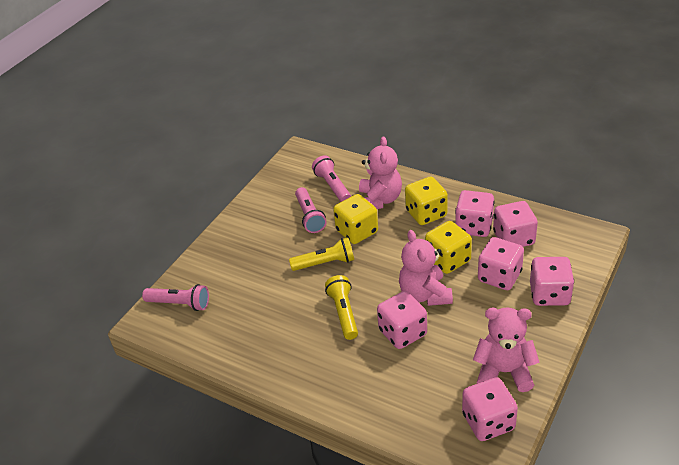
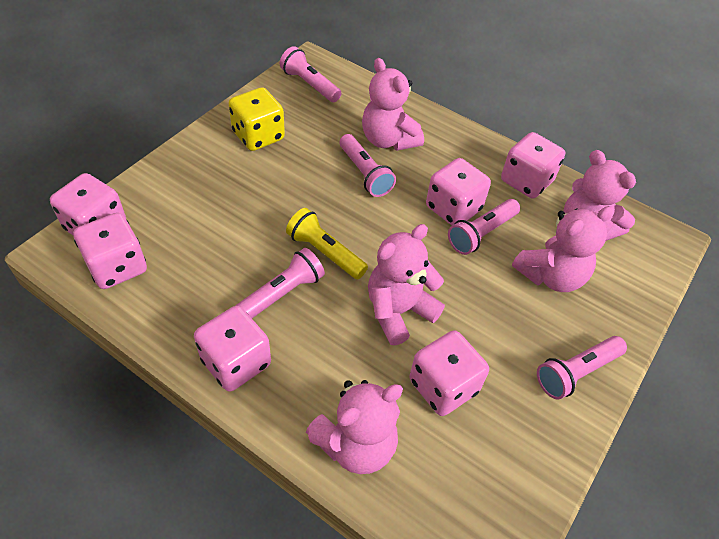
pink flashlight: 3 -> 5
pink teddy bear: 3 -> 5
yellow dice: 3 -> 1
yellow flashlight: 2 -> 1

